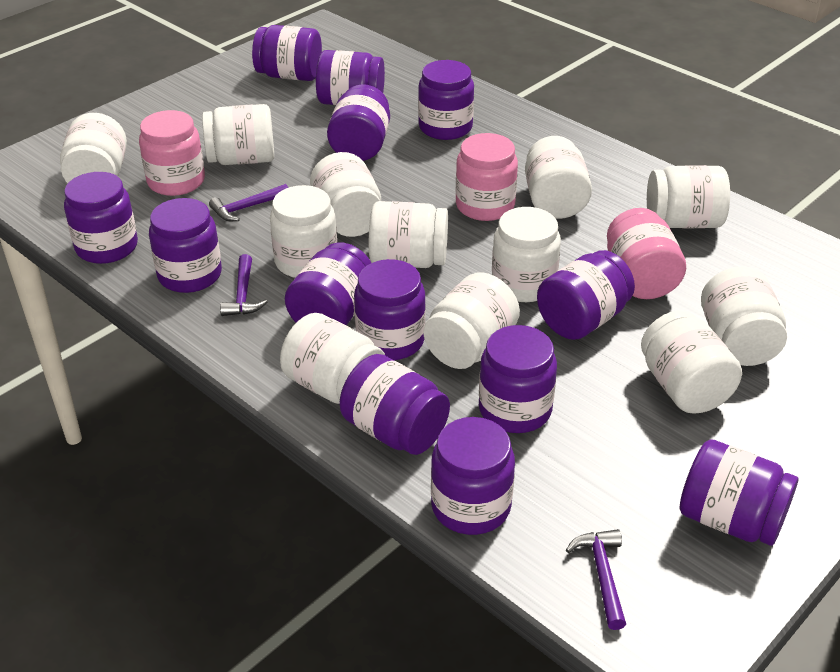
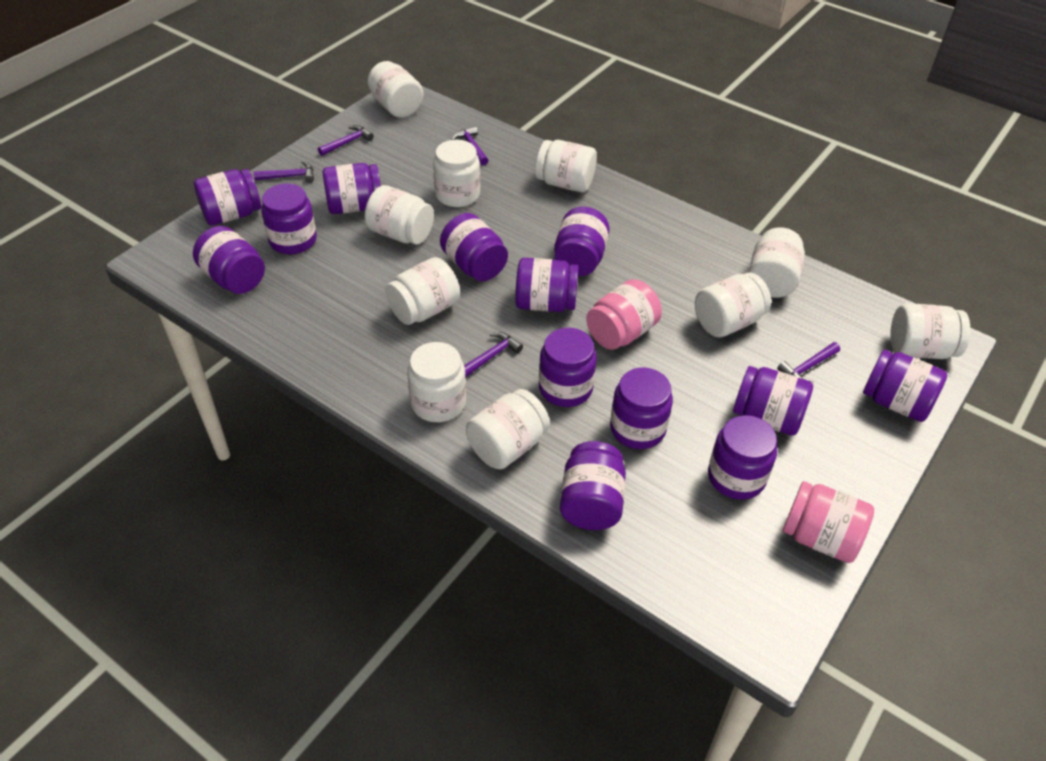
pink jar: 3 -> 2
purple hammer: 3 -> 5
white jar: 12 -> 10

